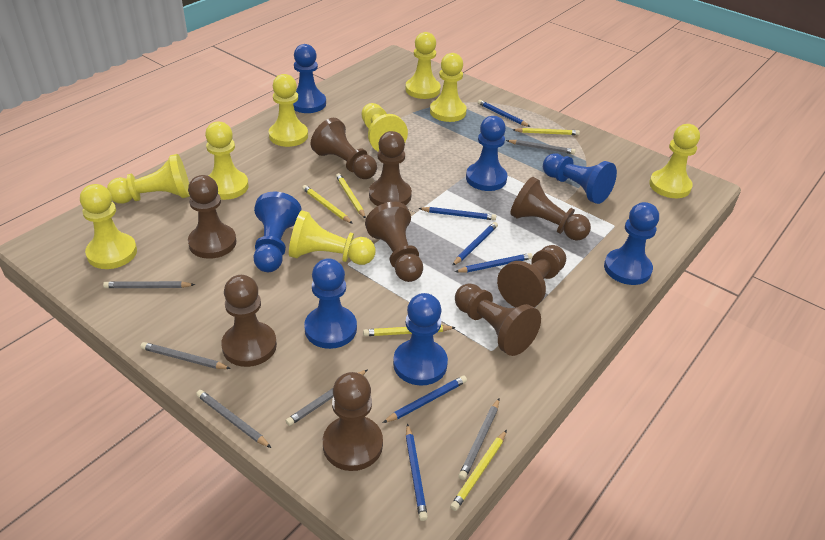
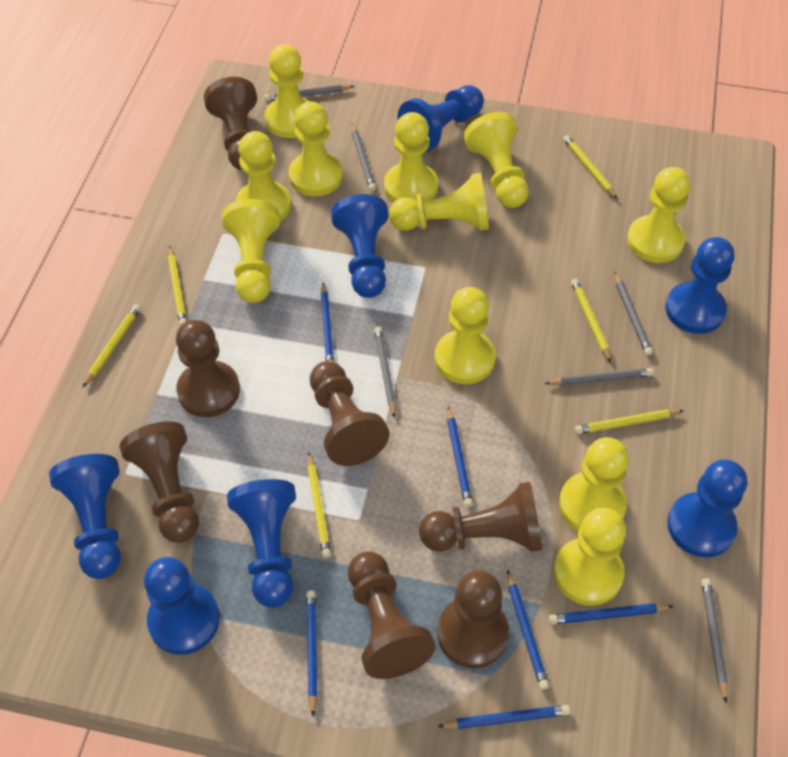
brown pawn: 9 -> 7
yellow pawn: 9 -> 11
yellow pencil: 5 -> 6

